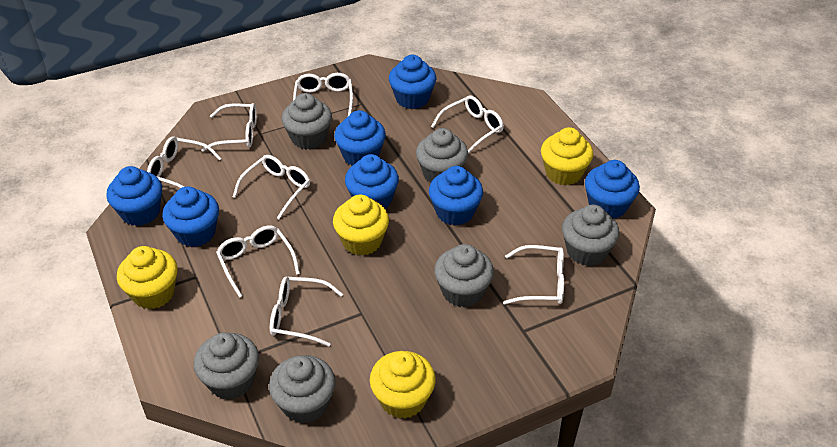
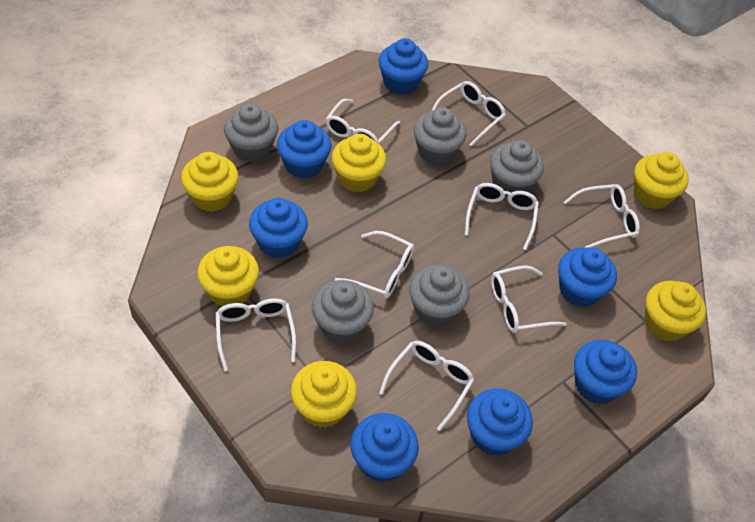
grey cupcake: 6 -> 5
yellow cupcake: 4 -> 6

